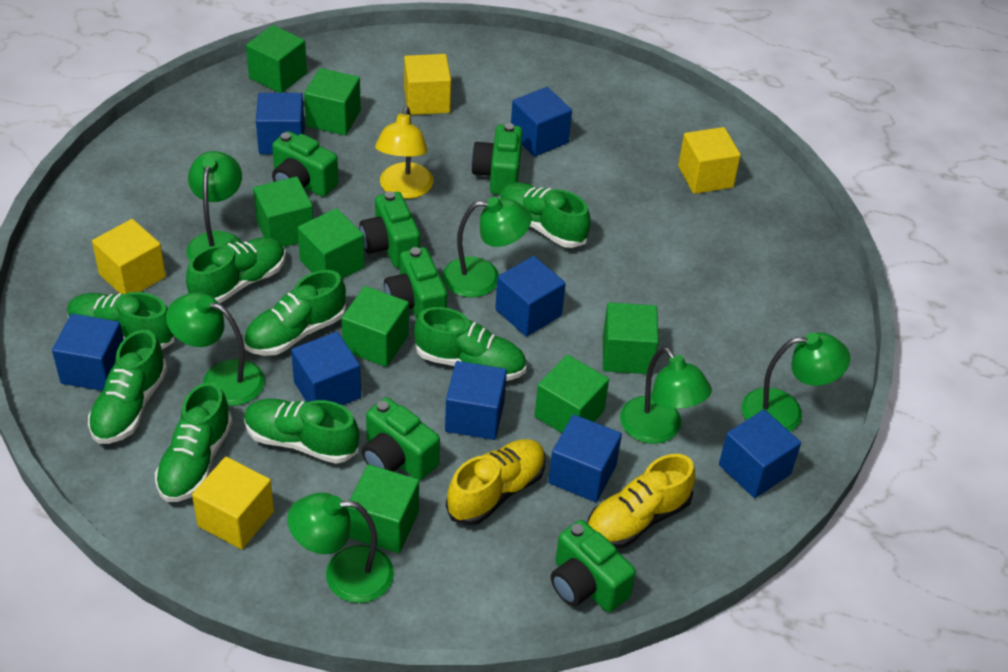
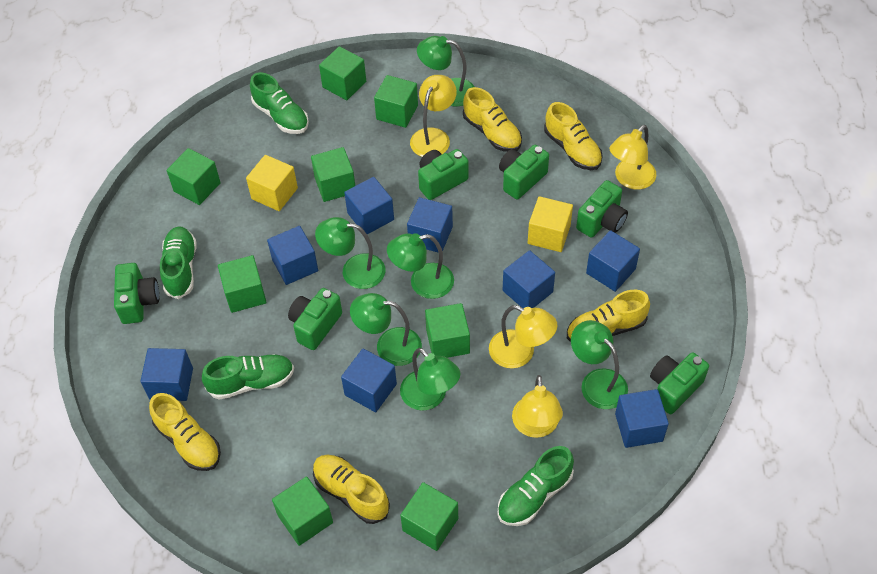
green shoe: 8 -> 4
yellow cube: 4 -> 2
yellow lamp: 1 -> 4
yellow shoe: 2 -> 5

